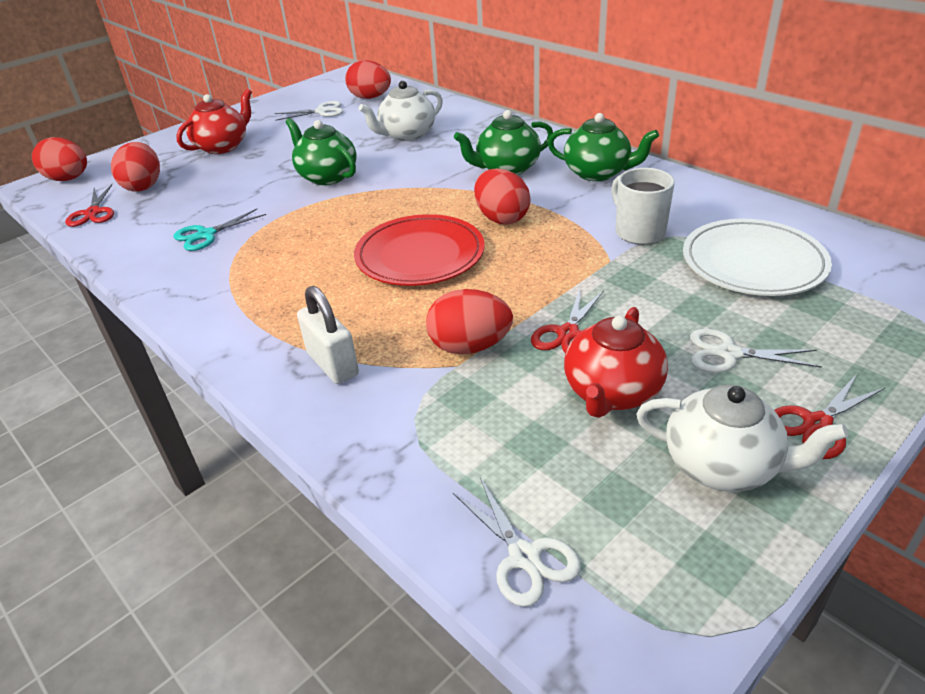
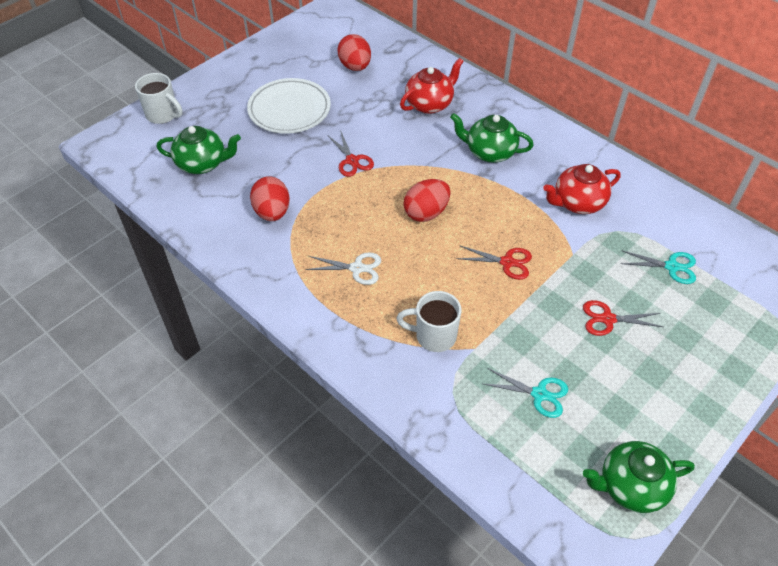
red egg: 5 -> 3
red plate: 1 -> 0
turquoise scissors: 1 -> 2
white mug: 1 -> 2
white padlock: 1 -> 0
white scissors: 3 -> 1
white teapot: 2 -> 0

